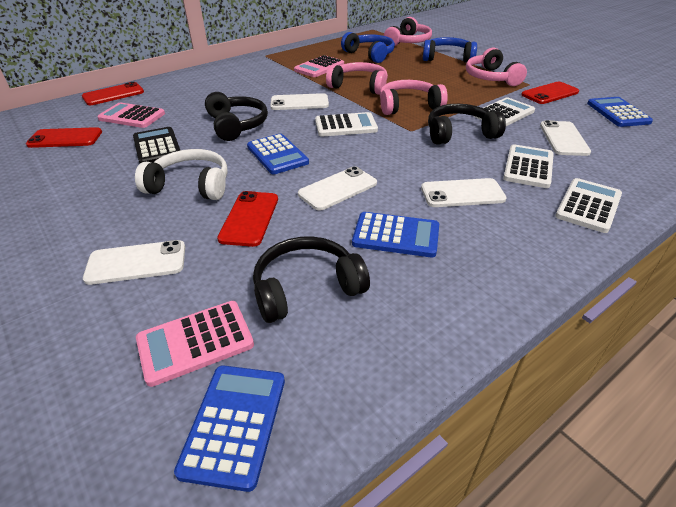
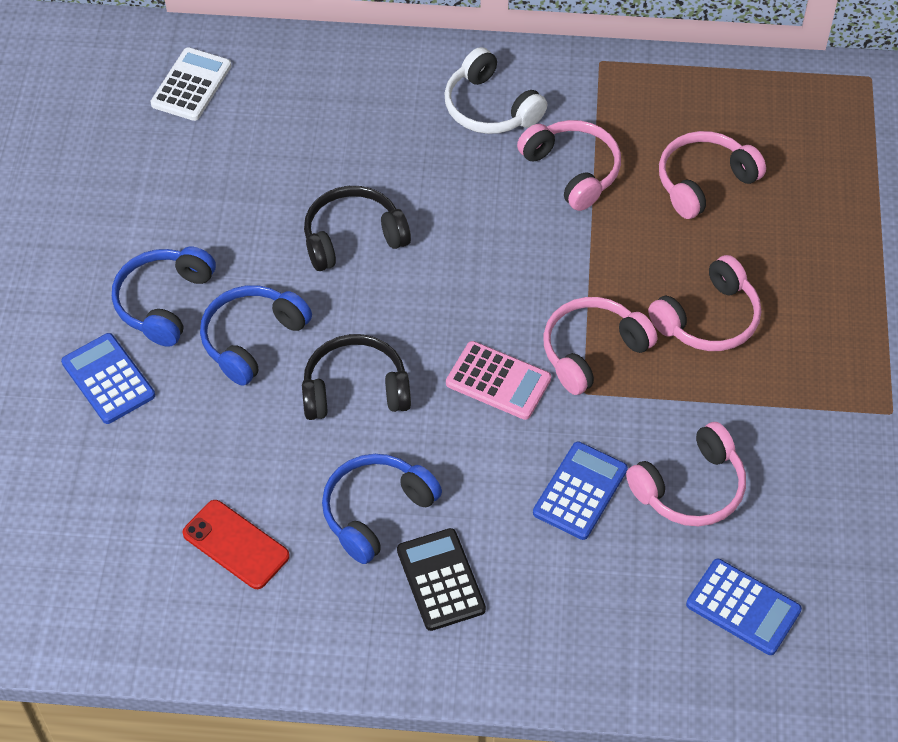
black headphones: 3 -> 2
blue calculator: 4 -> 3
blue headphones: 2 -> 3
pink calculator: 3 -> 1
pink headphones: 4 -> 5
red phone: 4 -> 1
white calculator: 4 -> 1
white phone: 5 -> 0

